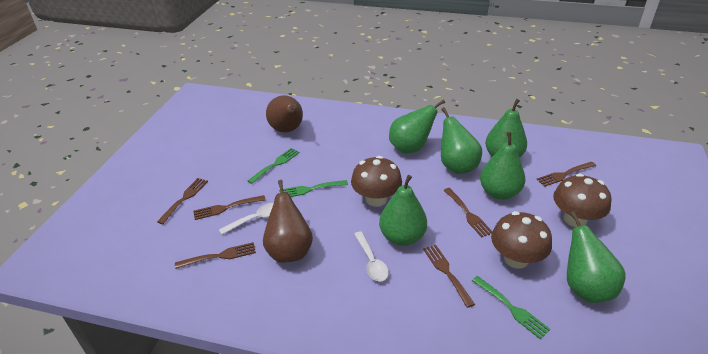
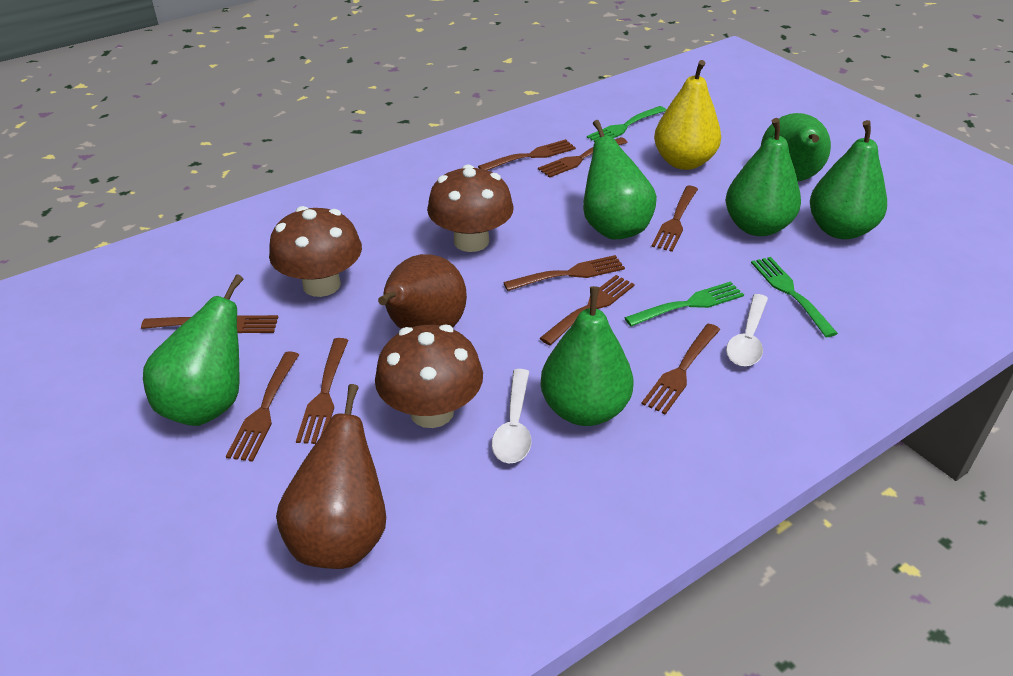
brown fork: 6 -> 9
yellow pear: 0 -> 1

